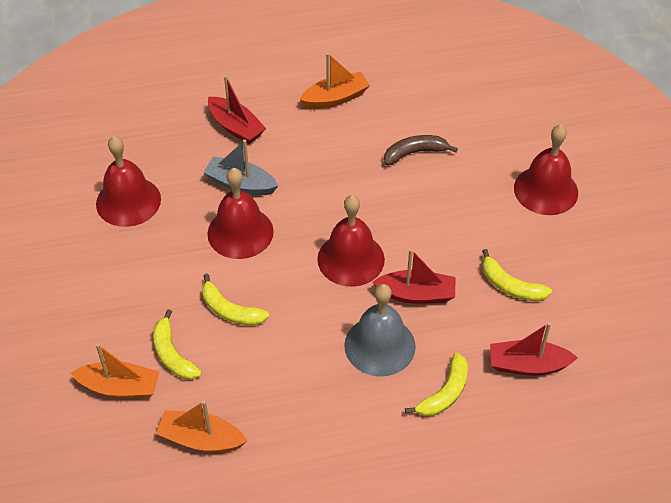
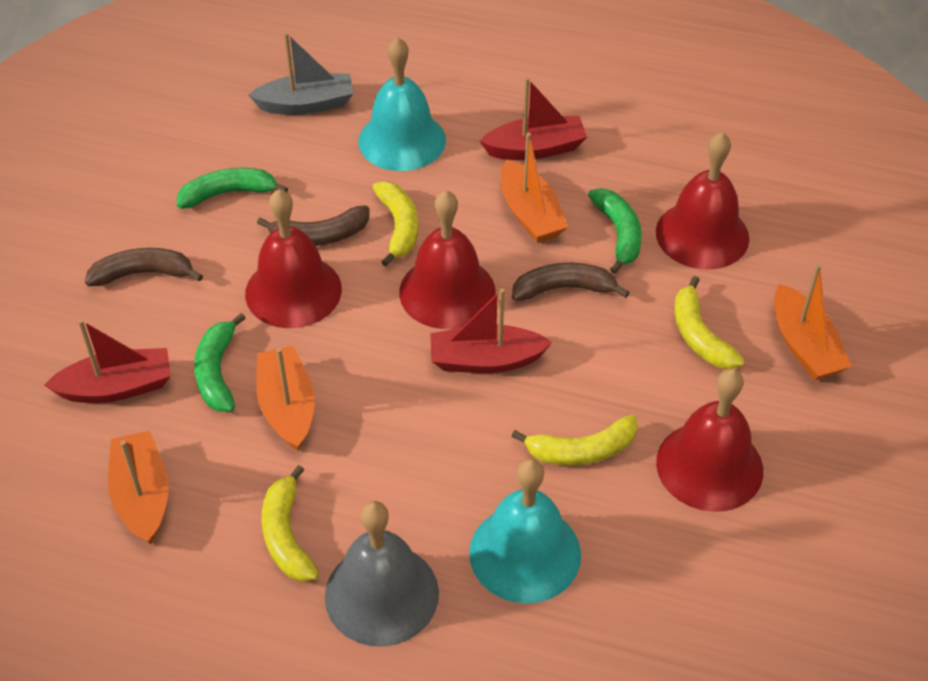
brown banana: 1 -> 3
green banana: 0 -> 3
orange boat: 3 -> 4
turquoise bell: 0 -> 2

